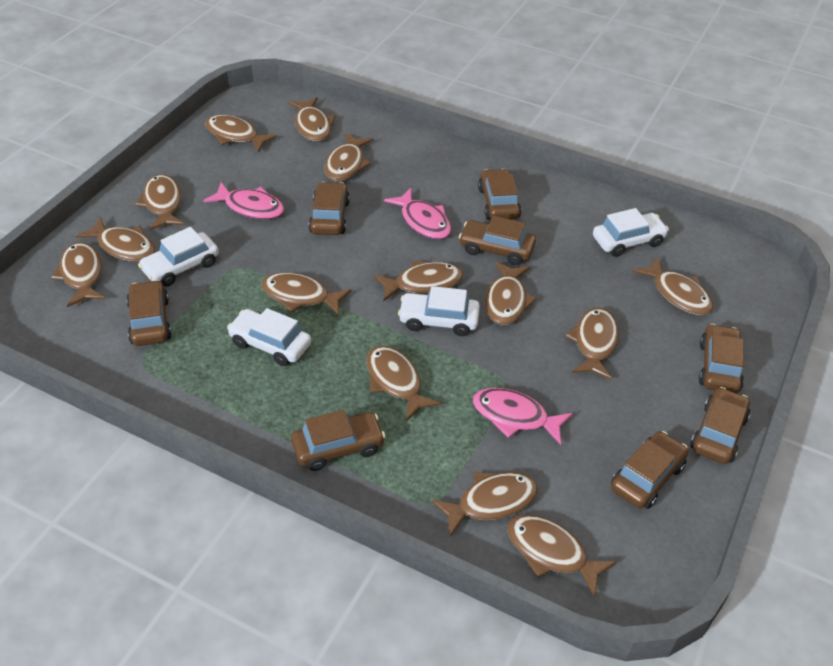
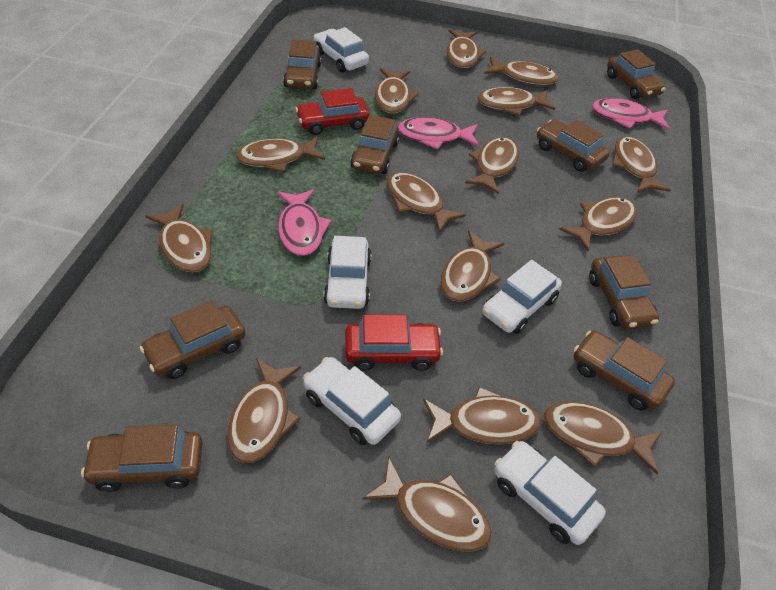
brown fish: 14 -> 15
red car: 0 -> 2
white car: 4 -> 5

